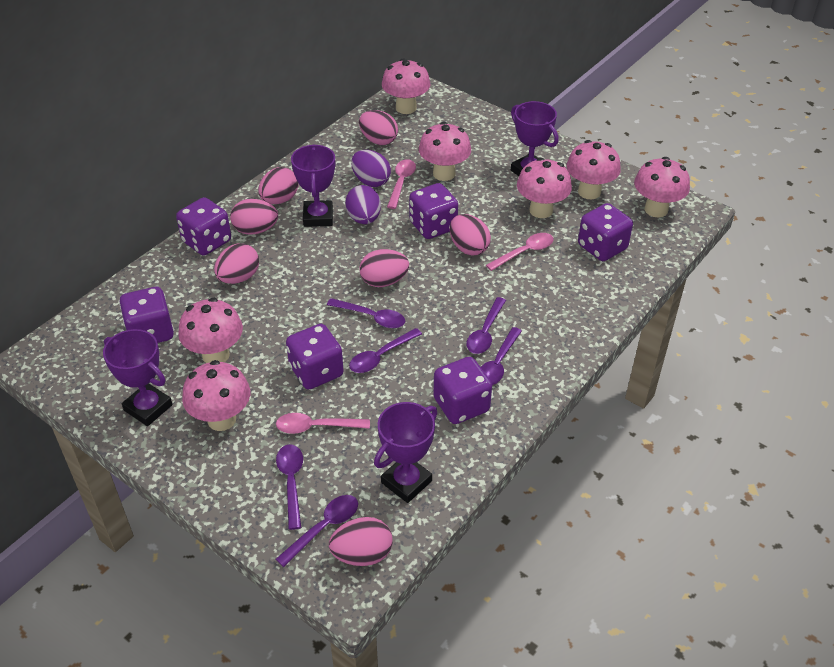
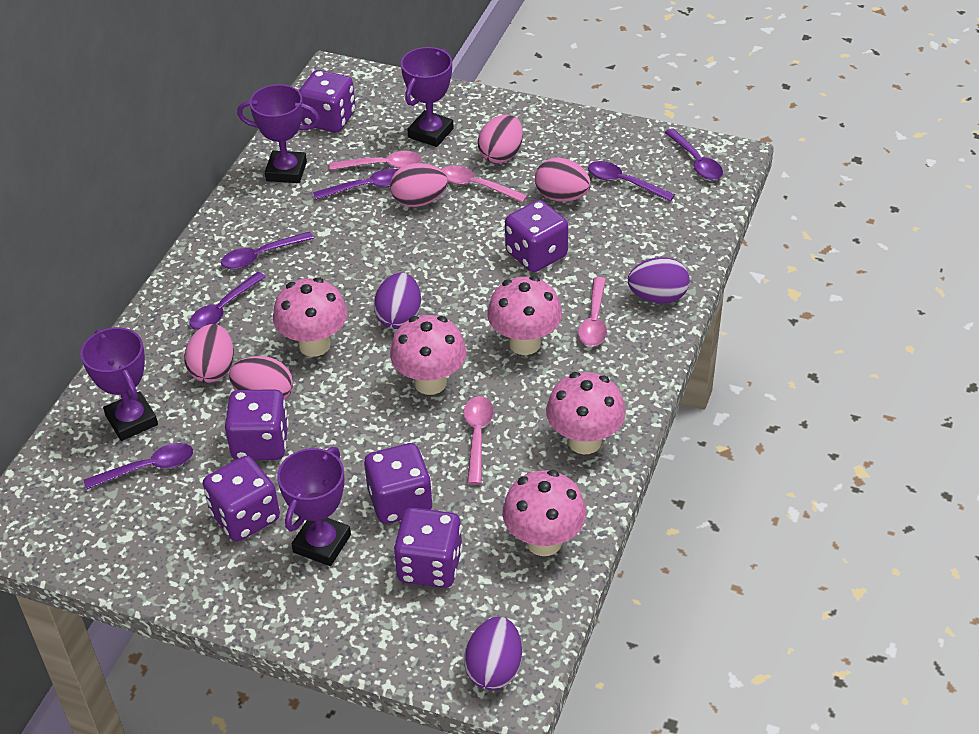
pink egg: 7 -> 5
pink mushroom: 7 -> 5
pink spoon: 3 -> 4
purple egg: 2 -> 3

